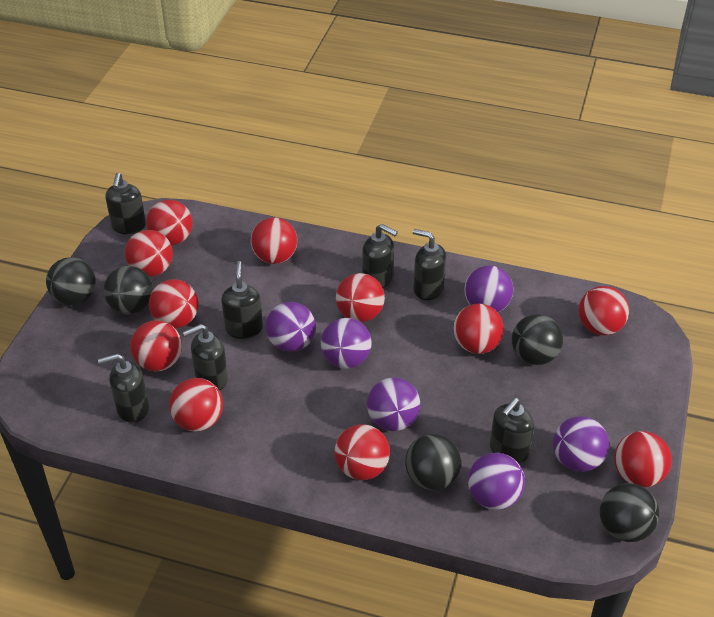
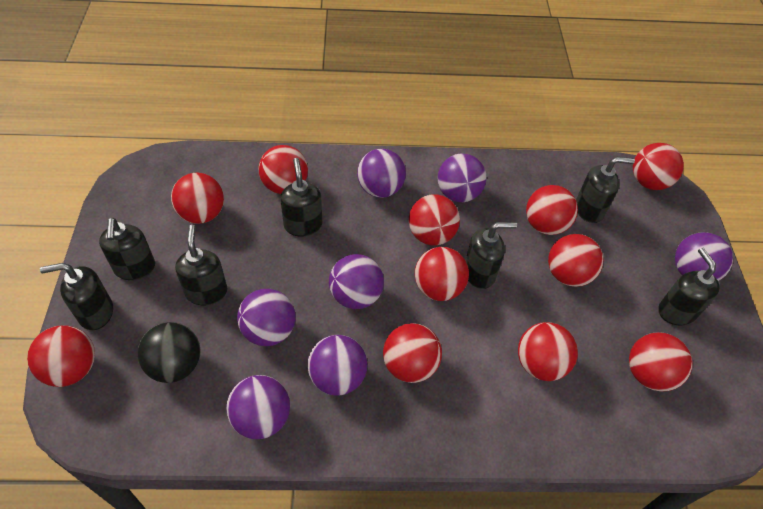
black ball: 5 -> 1
purple ball: 6 -> 7

